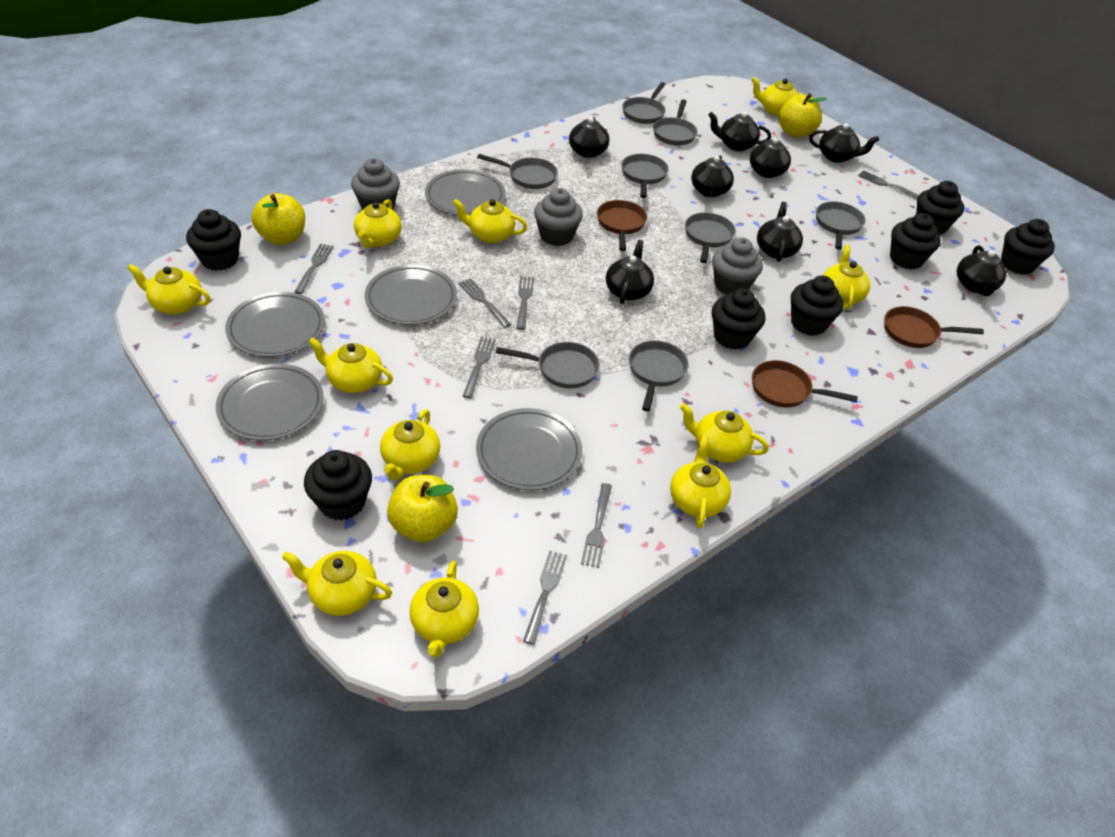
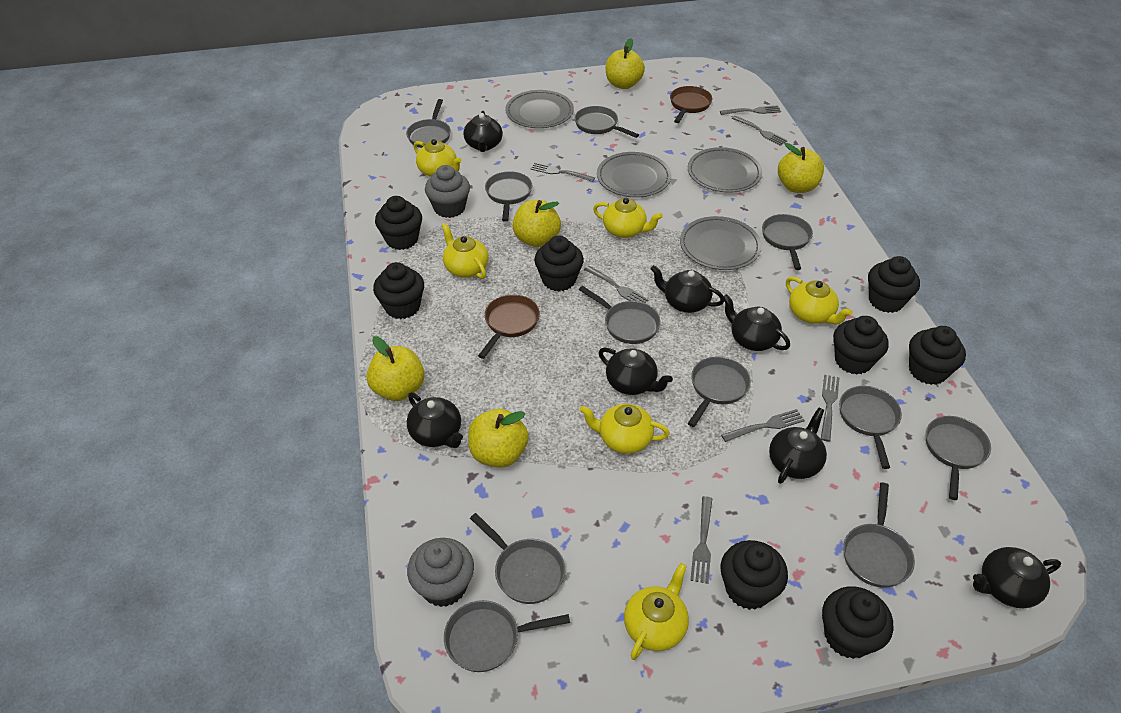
black cupcake: 7 -> 8
black teapot: 8 -> 7
brown pan: 3 -> 2
grey cupcake: 3 -> 2
grey pan: 8 -> 11
grey plate: 5 -> 4
yellow apple: 3 -> 5
yellow teapot: 11 -> 6

